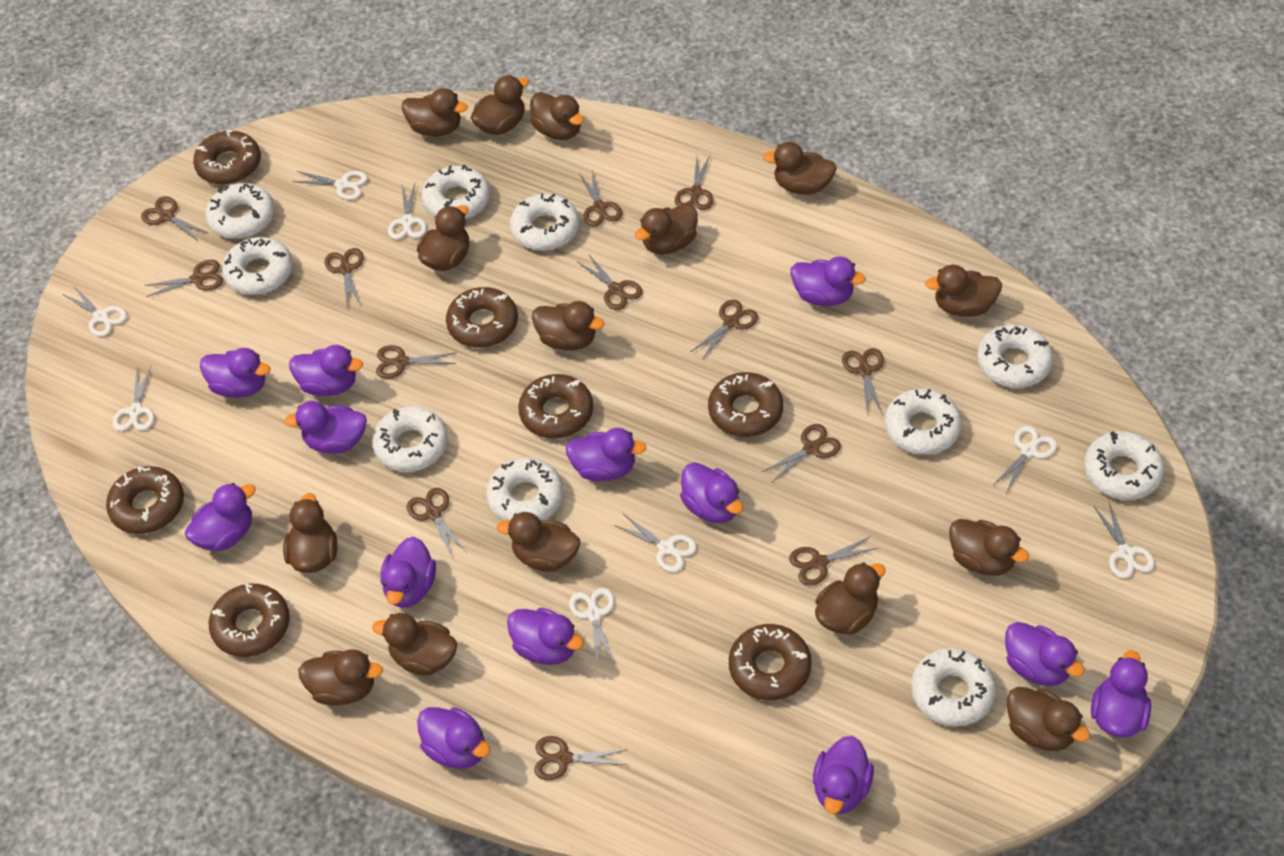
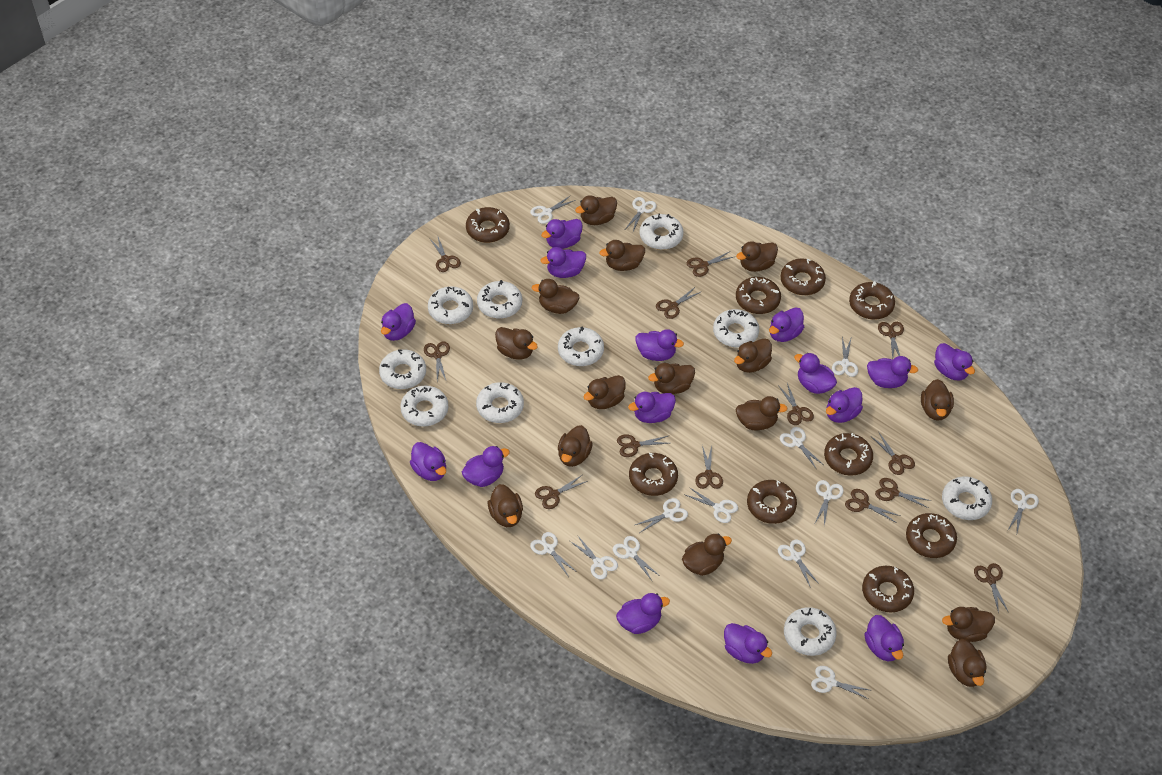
brown donut: 7 -> 9
purple duck: 13 -> 15
white scissors: 8 -> 13

